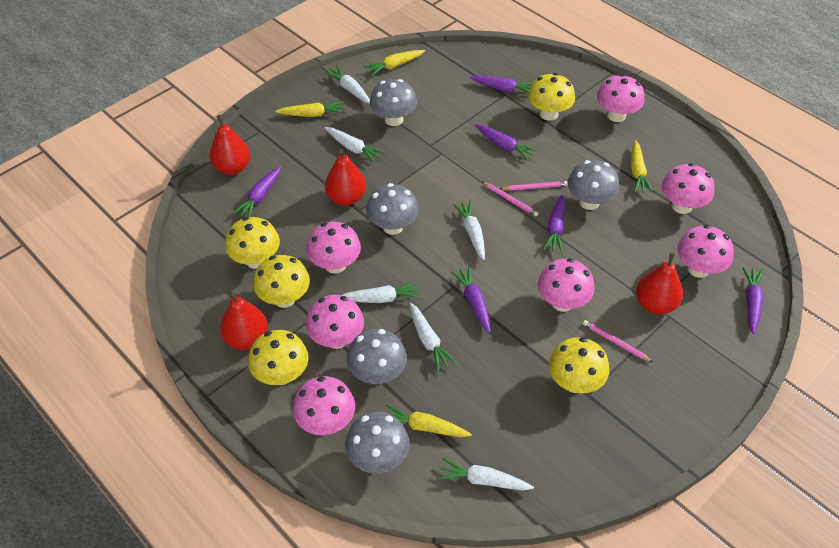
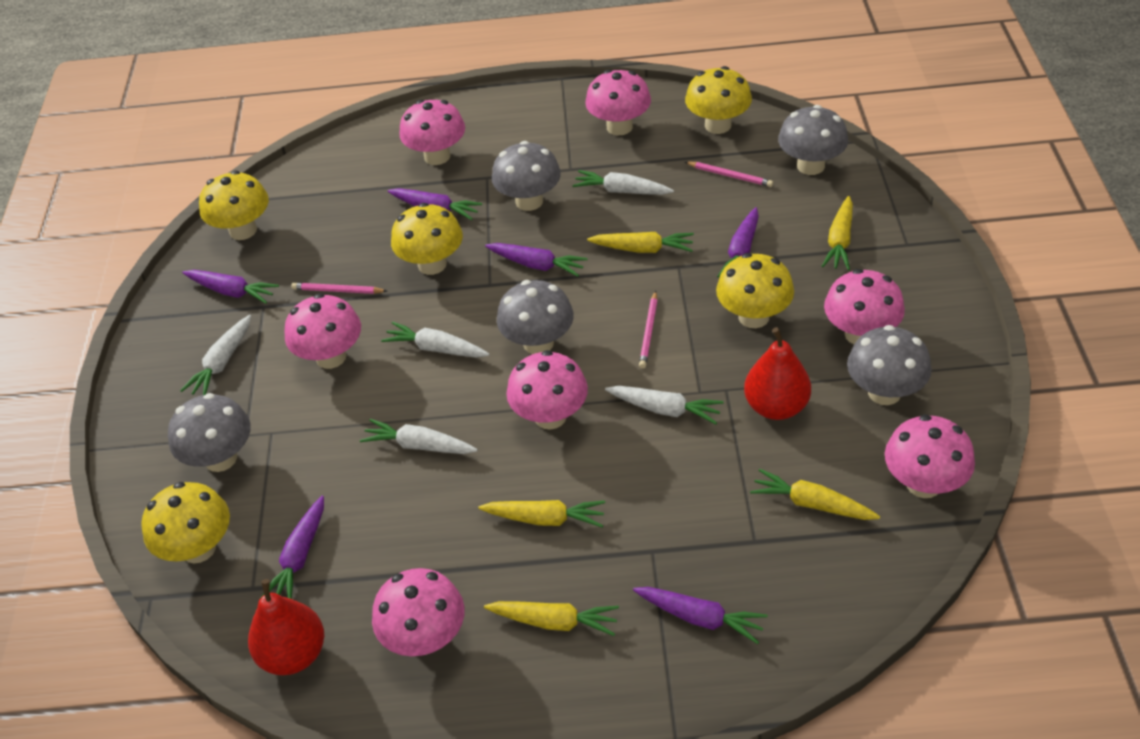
red pear: 4 -> 2
white carrot: 6 -> 5
yellow carrot: 4 -> 5

